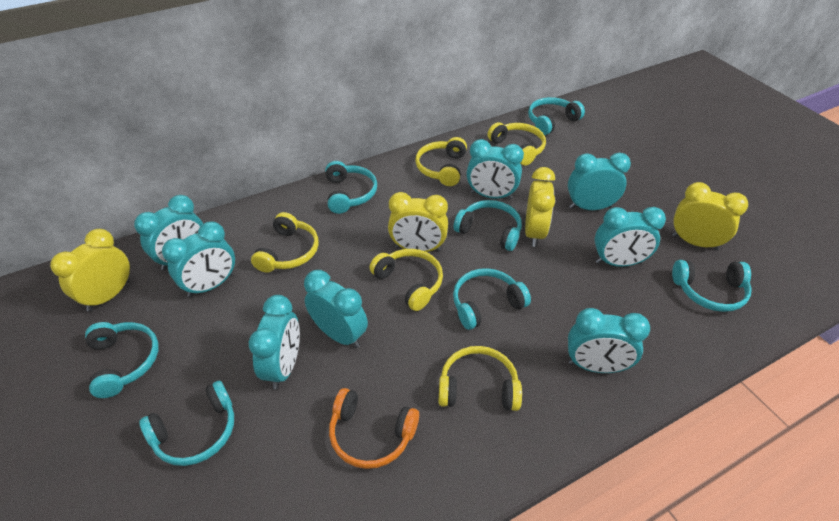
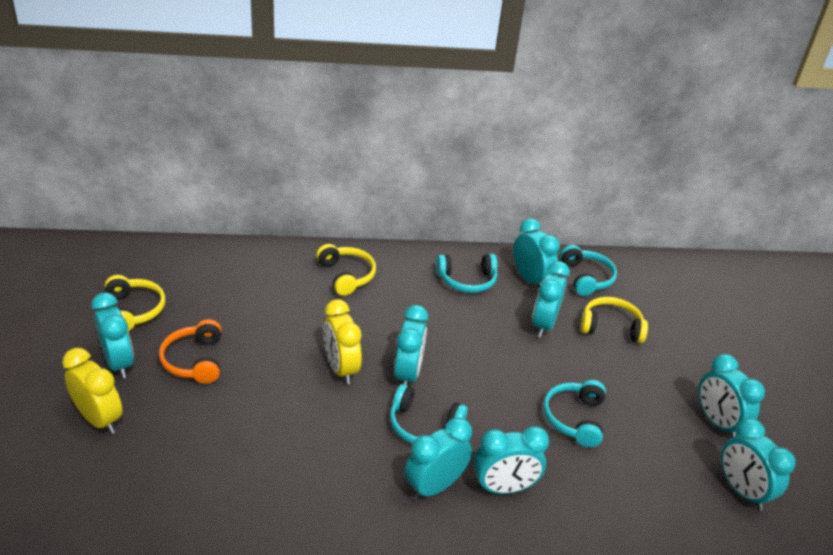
turquoise headphones: 7 -> 4
yellow clock: 4 -> 2
yellow headphones: 5 -> 3

